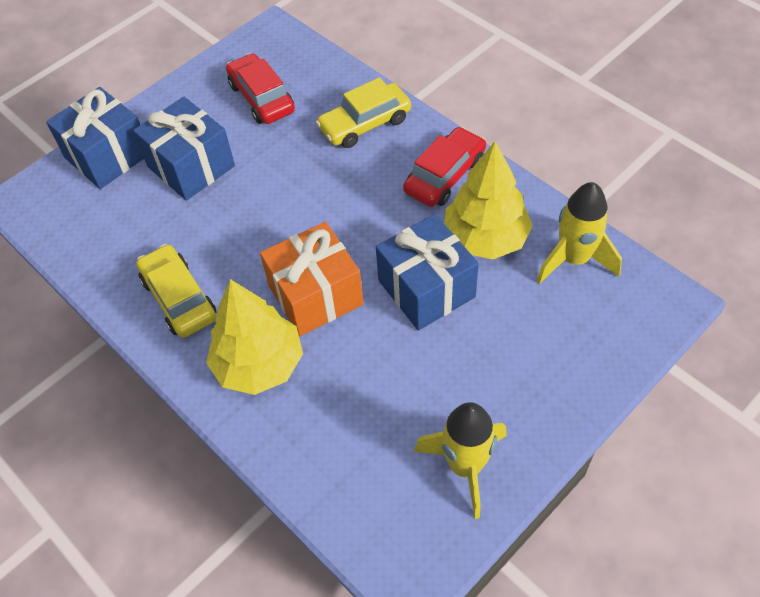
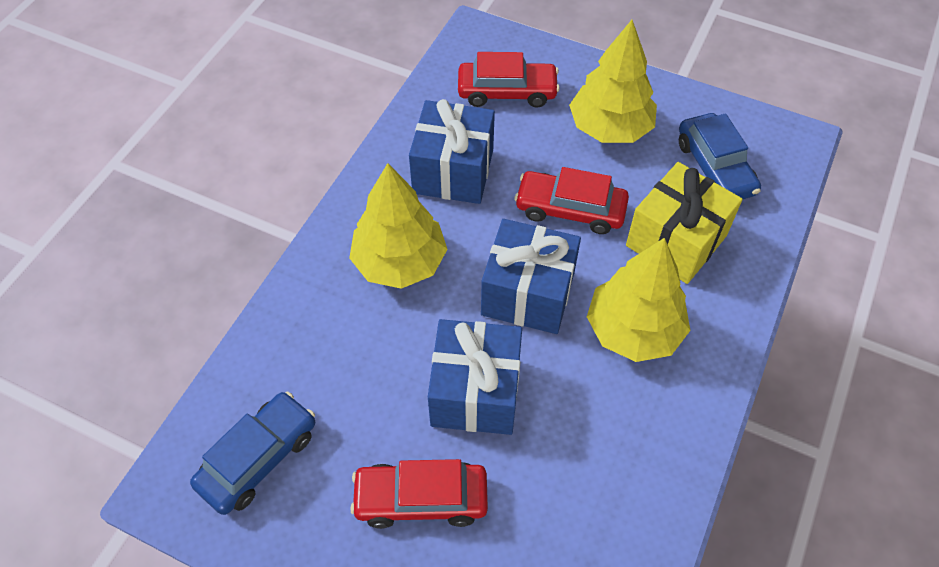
blue car: 0 -> 2
orange gift: 1 -> 0
red car: 2 -> 3
yellow car: 2 -> 0
yellow gift: 0 -> 1
yellow rocket: 2 -> 0
yellow tree: 2 -> 3

